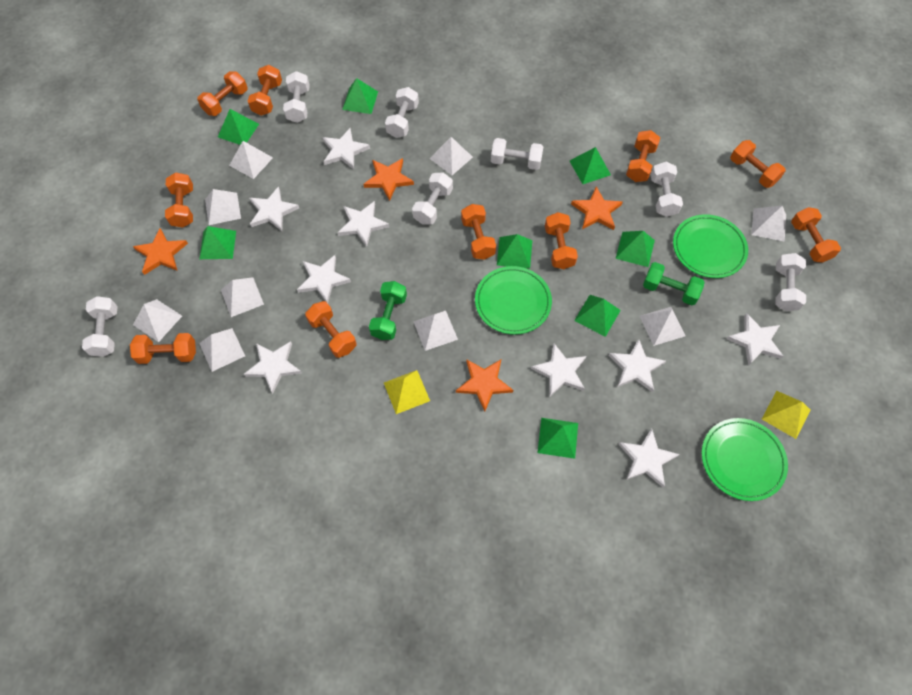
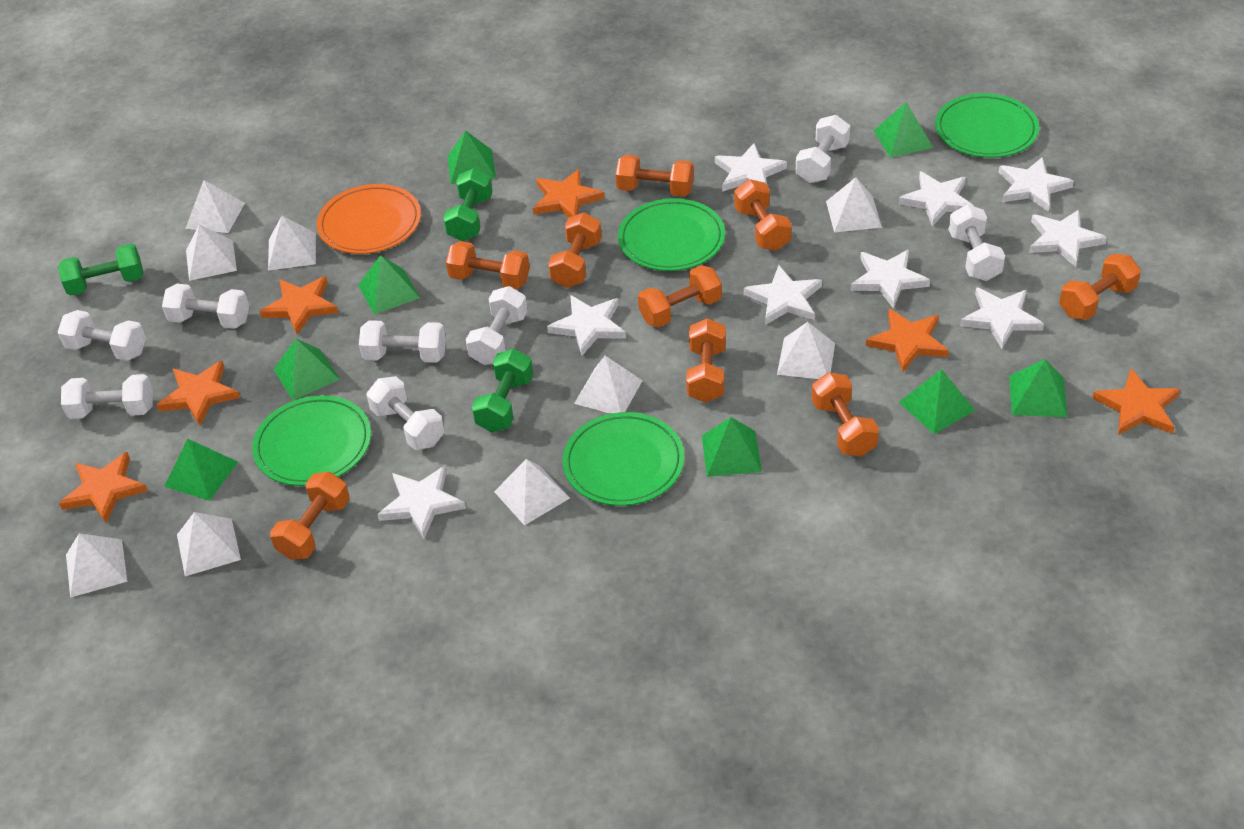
green dumbbell: 2 -> 3
green plate: 3 -> 4
orange dumbbell: 10 -> 9
orange plate: 0 -> 1
orange star: 4 -> 6
white dumbbell: 7 -> 8
yellow pyramid: 2 -> 0

